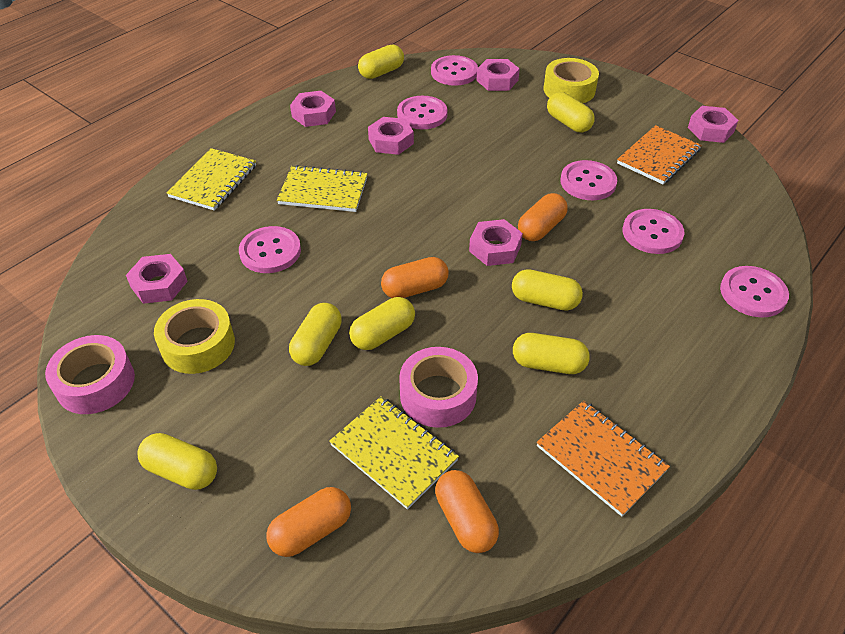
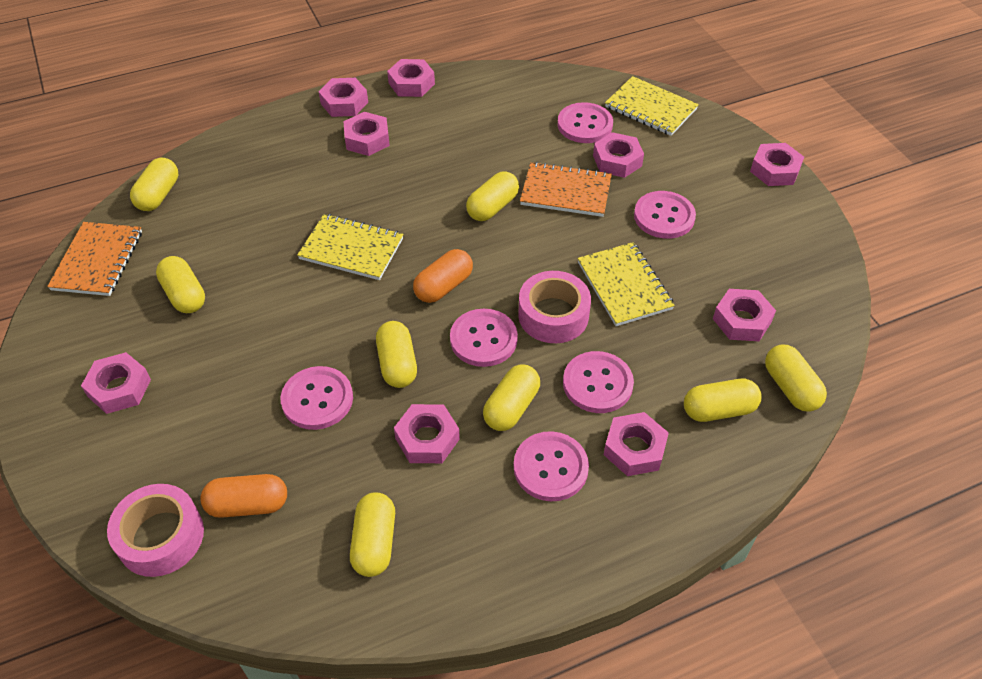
orange capsule: 4 -> 2
pink nut: 6 -> 9
yellow capsule: 7 -> 8
yellow tape: 2 -> 0

